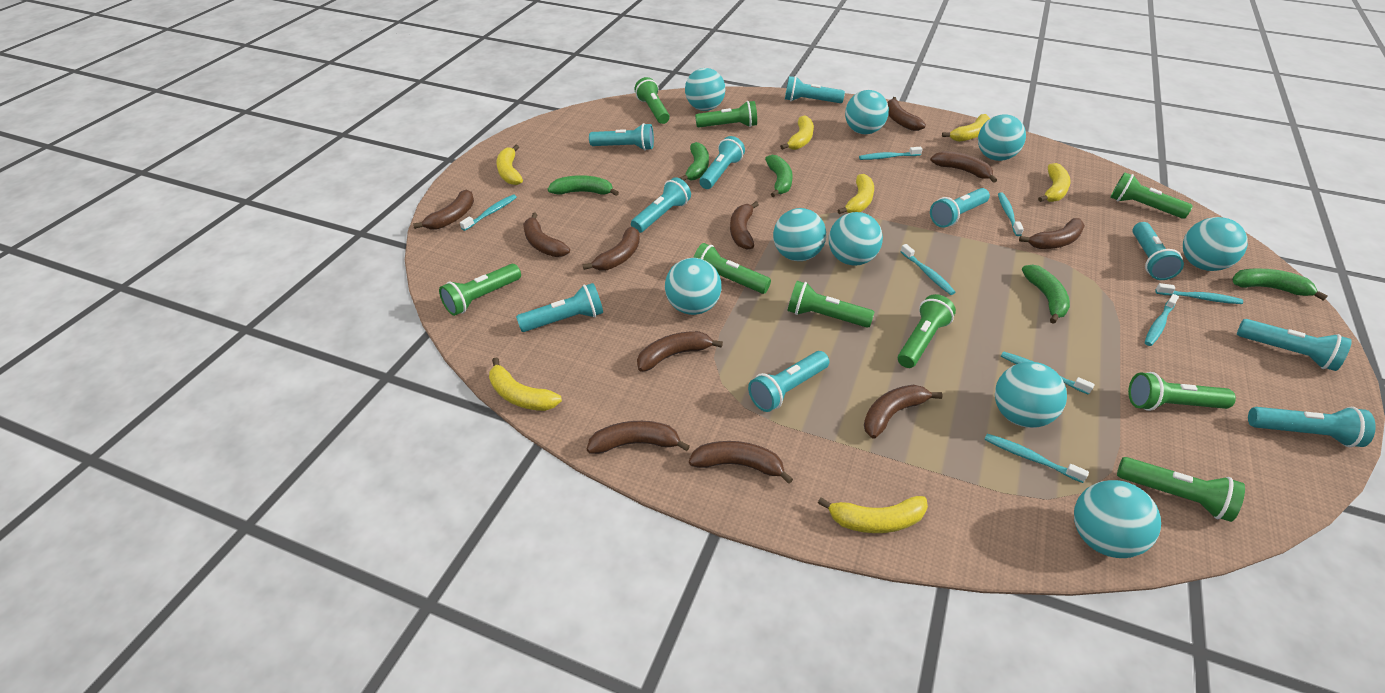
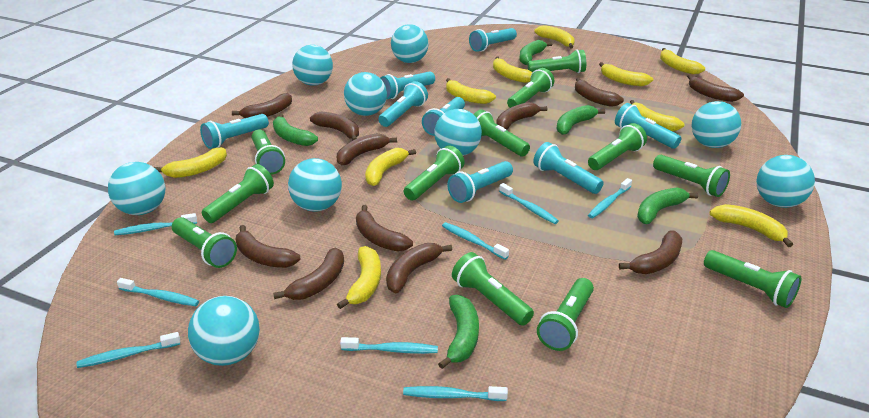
green flashlight: 9 -> 12
turquoise flashlight: 10 -> 8
yellow banana: 7 -> 10

